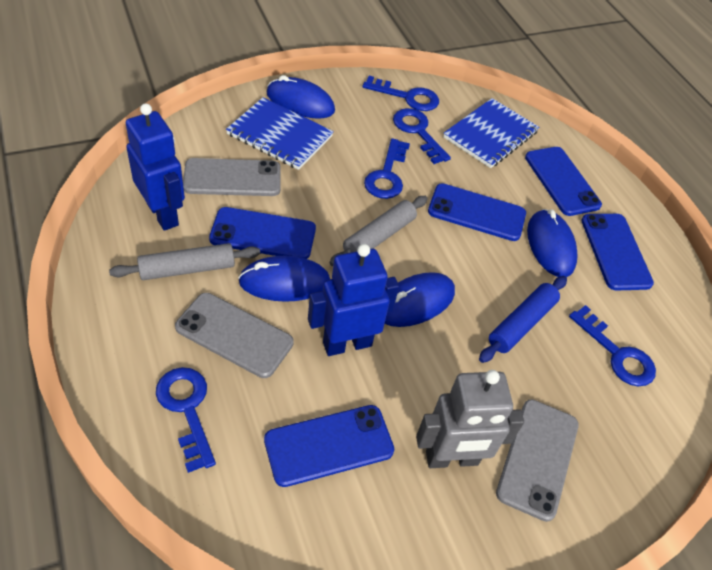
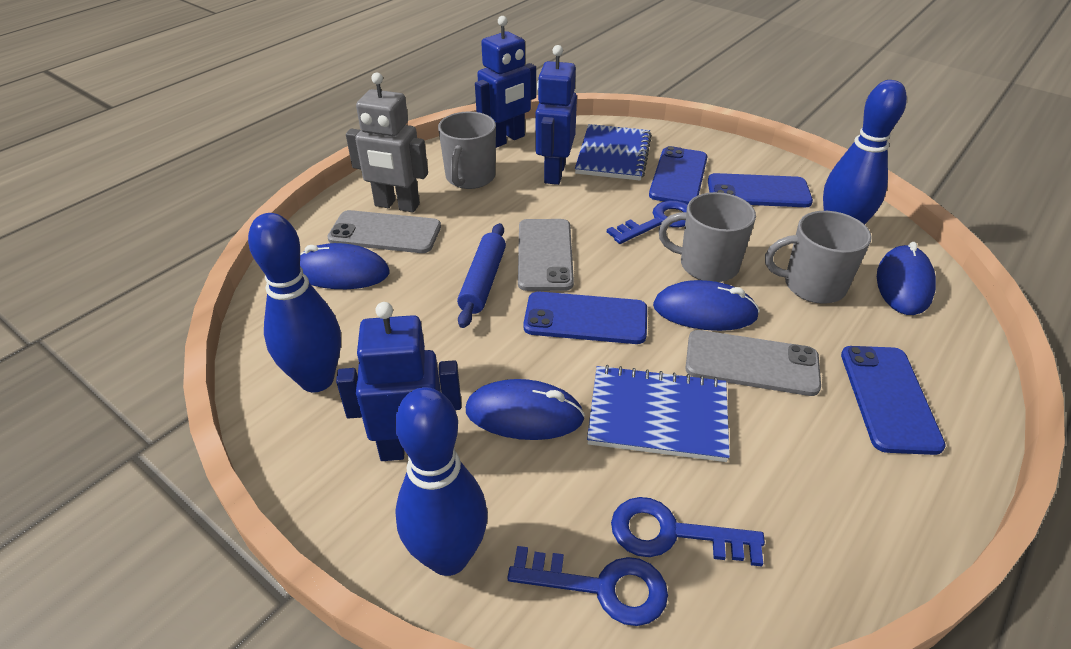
blue bowling pin: 0 -> 3
blue key: 5 -> 3
blue phone: 5 -> 4
blue robot: 2 -> 3
grey mug: 0 -> 3
grey rolling pin: 2 -> 0

